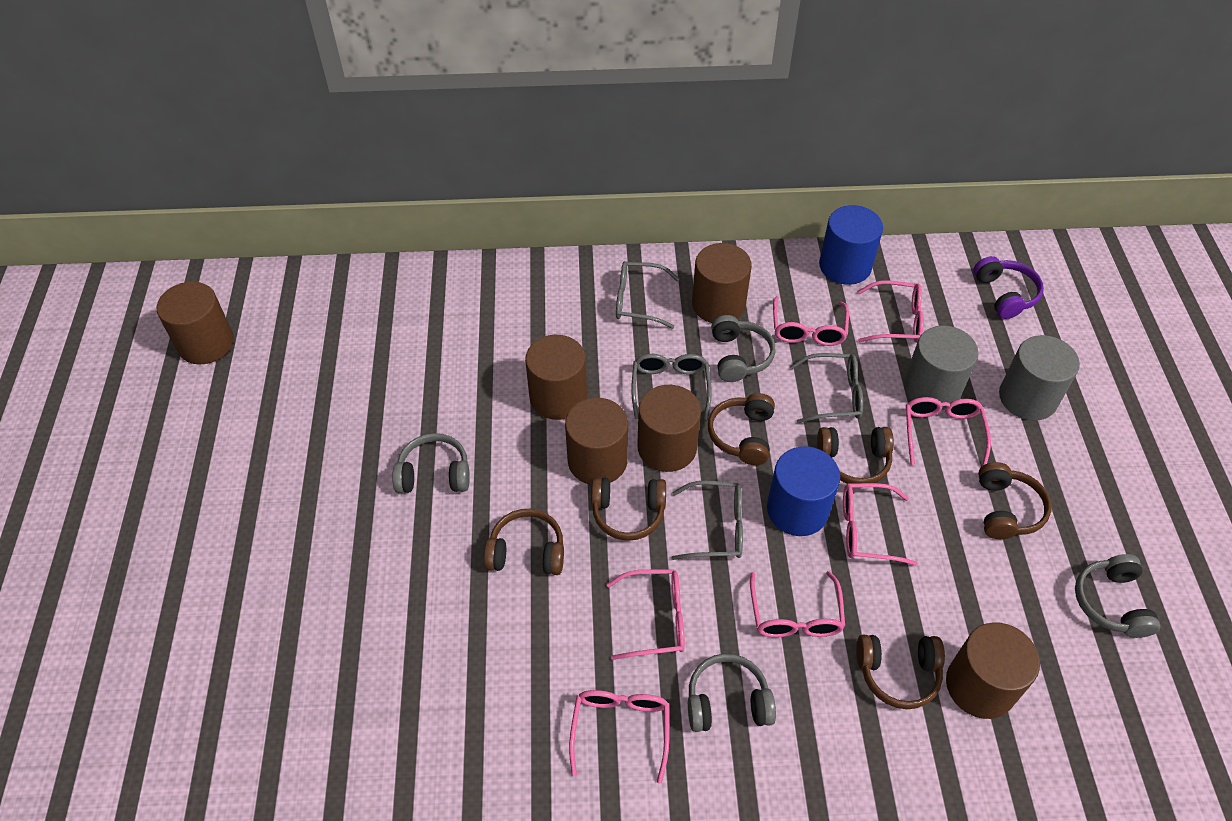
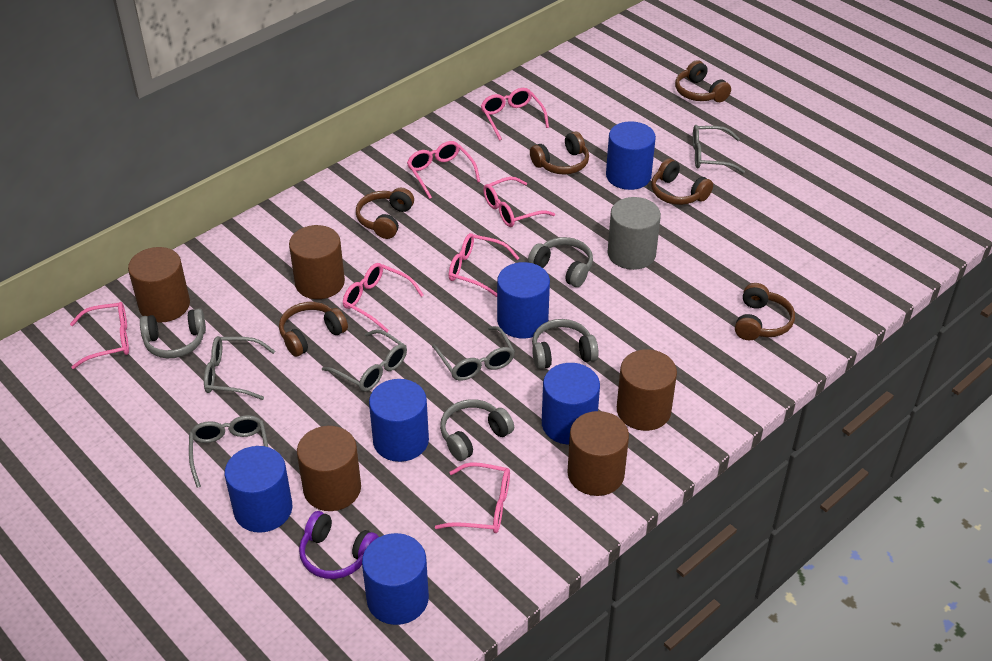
blue cylinder: 2 -> 6
brown cylinder: 6 -> 5
grey cylinder: 2 -> 1
grey glasses: 4 -> 5

